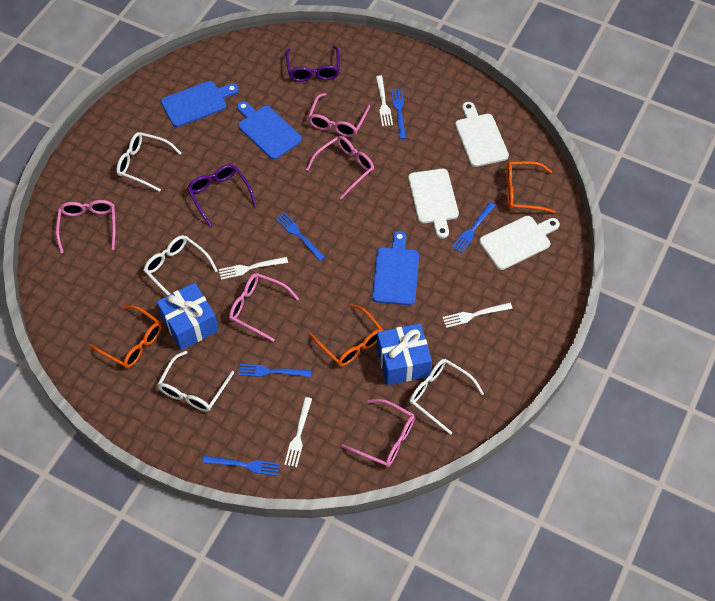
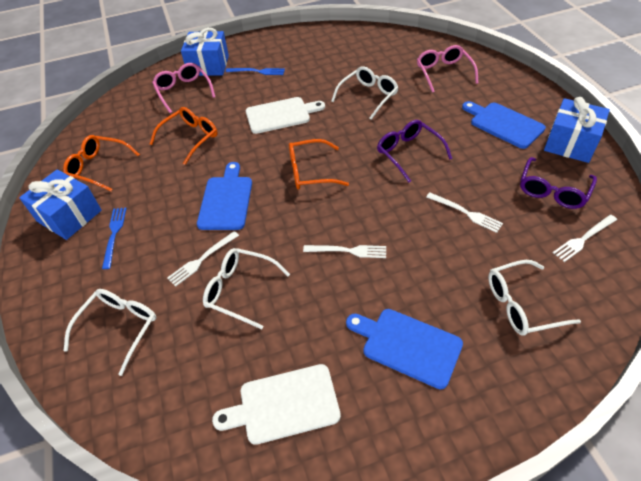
blue fork: 5 -> 2
blue gift: 2 -> 3
pink glasses: 5 -> 2
white cutting board: 3 -> 2

